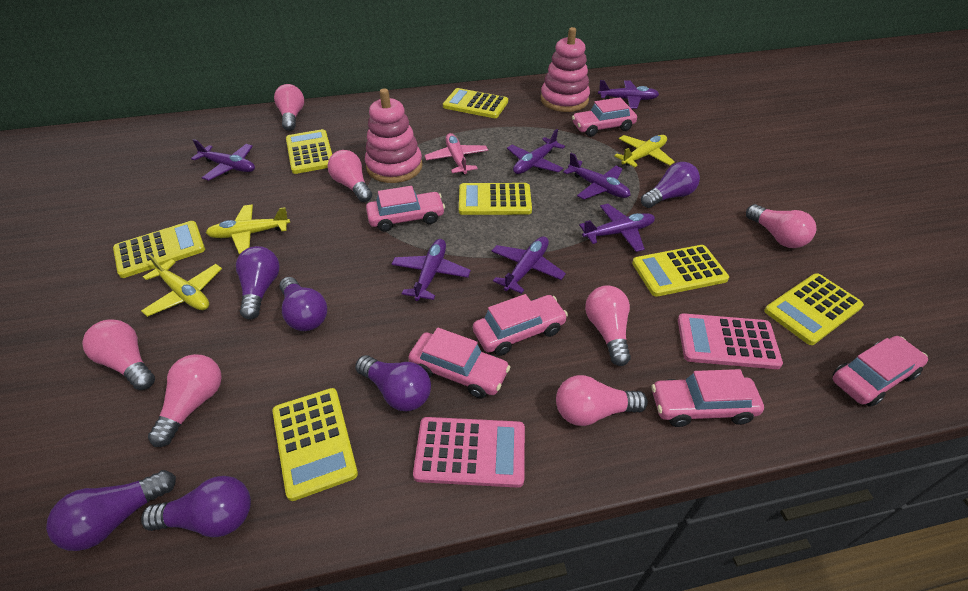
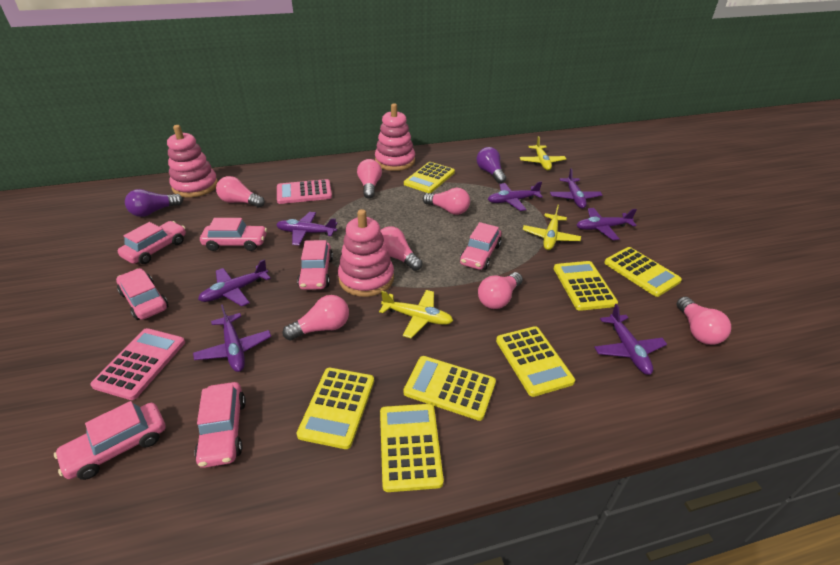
pink car: 6 -> 7
pink plane: 1 -> 0
pink stacking toy: 2 -> 3
purple light bulb: 6 -> 2

